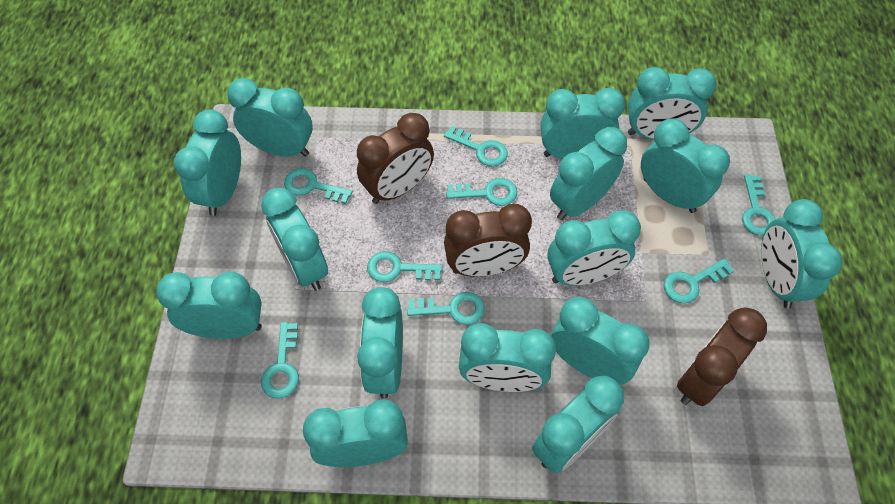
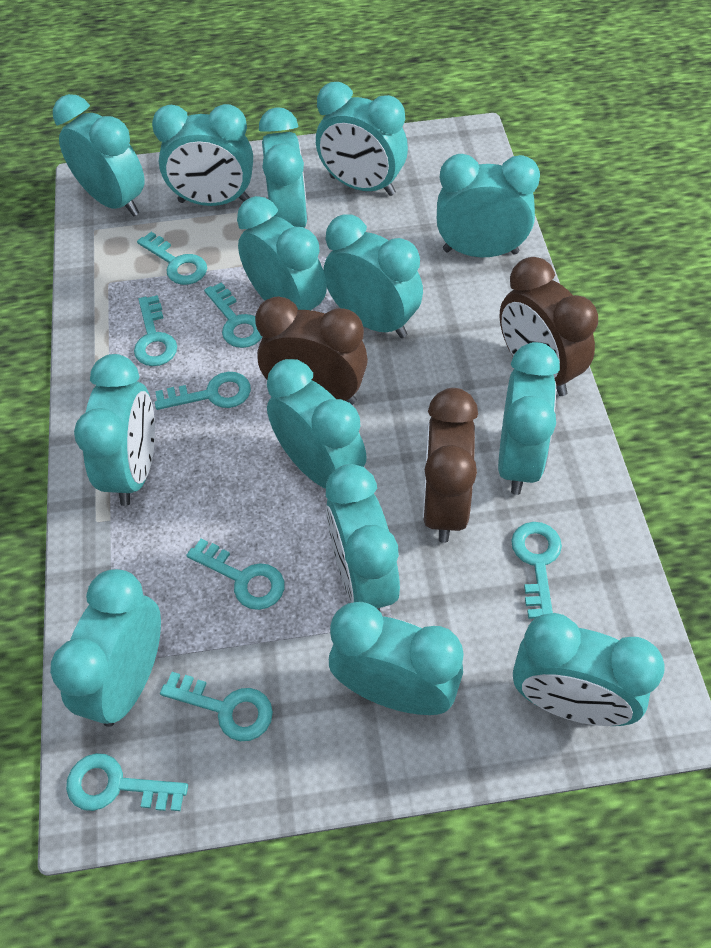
turquoise clock: 15 -> 14

